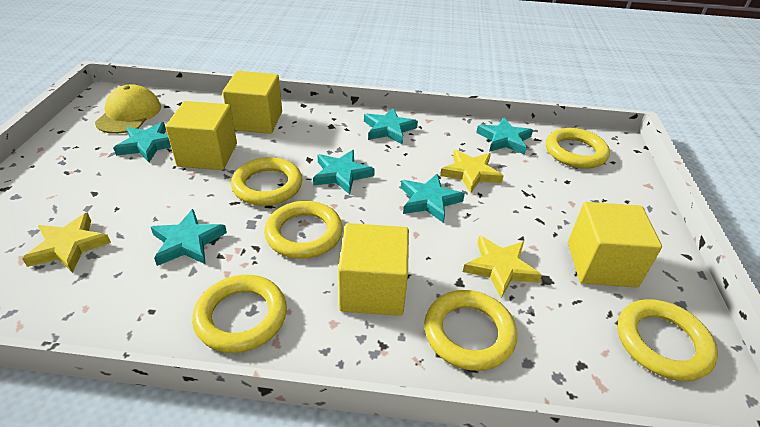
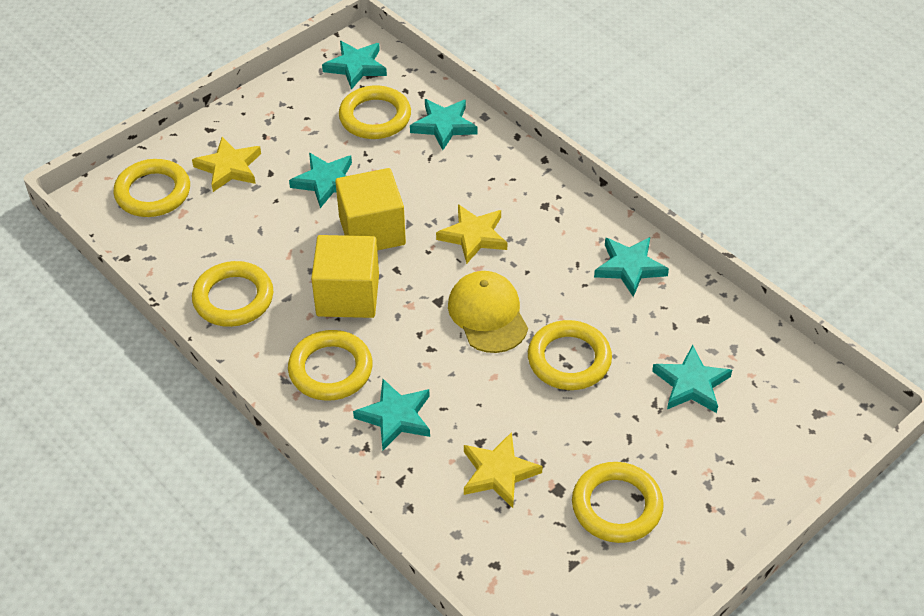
yellow cube: 4 -> 2

